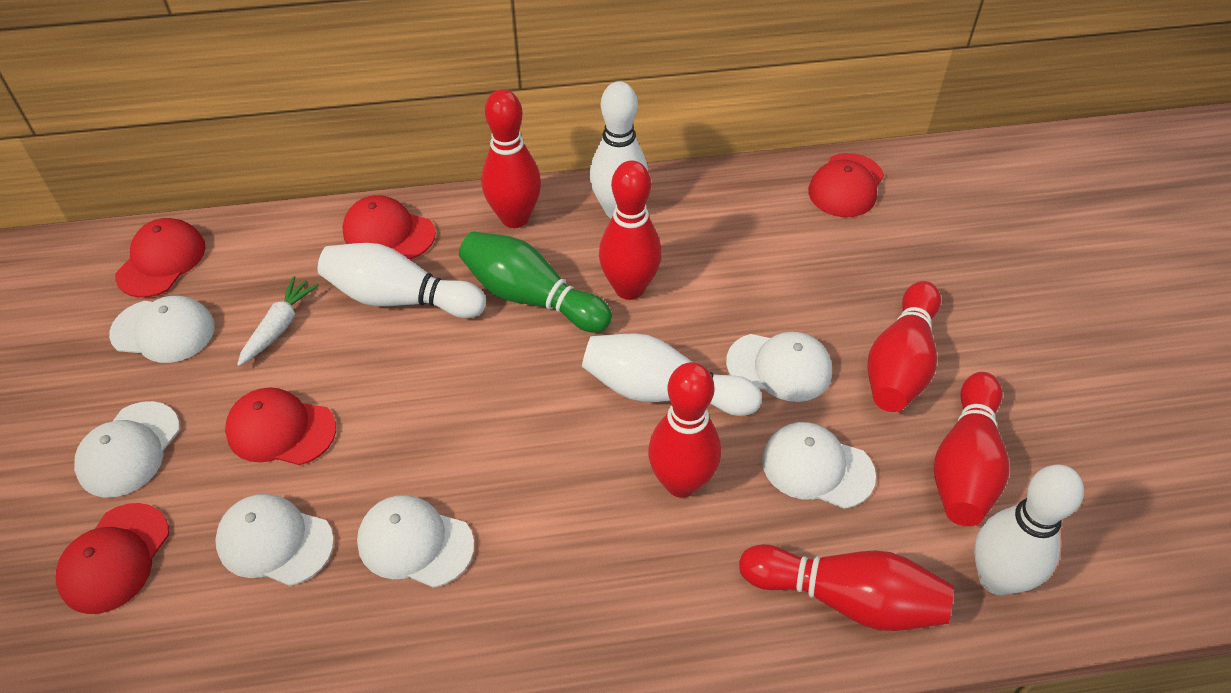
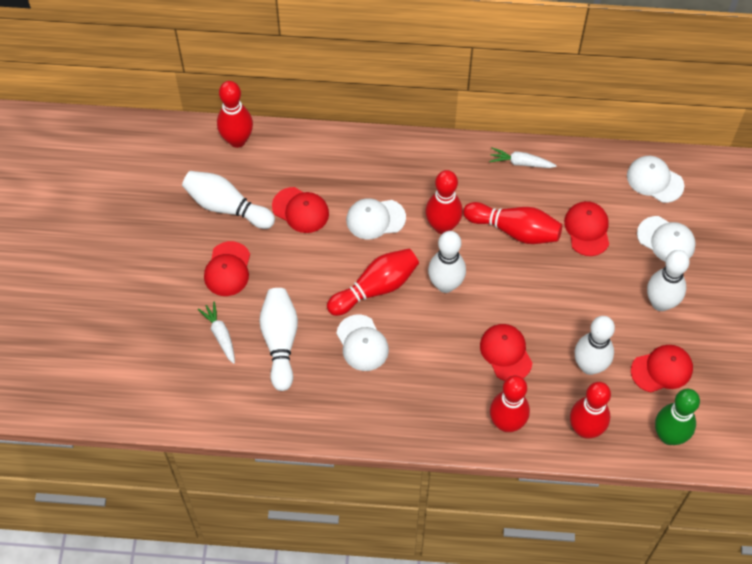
white bowling pin: 4 -> 5
white cap: 6 -> 4
white carrot: 1 -> 2

